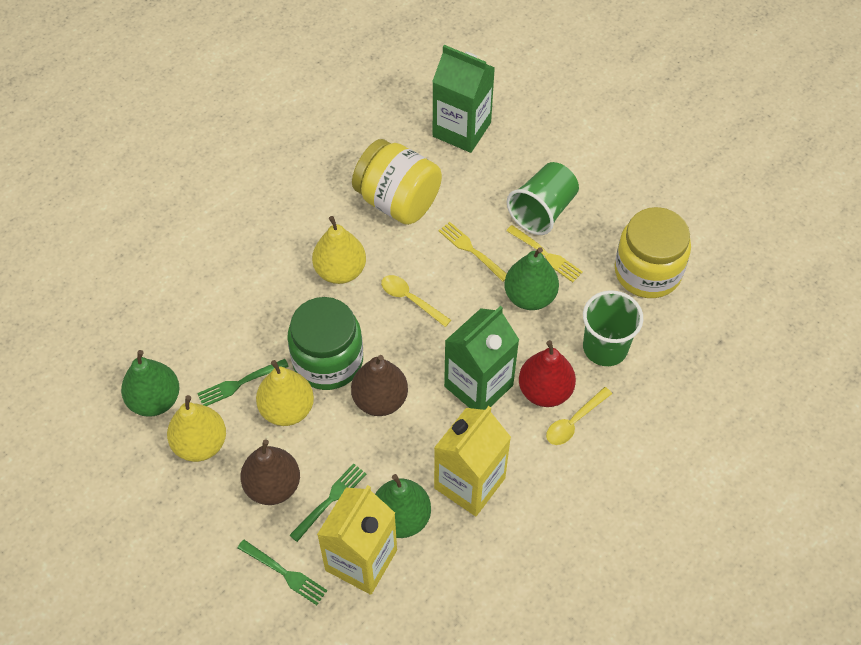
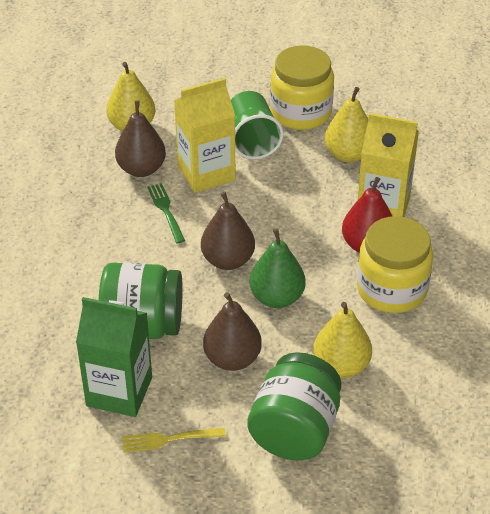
brown pear: 2 -> 3
green carton: 2 -> 1
green cup: 2 -> 1
green fork: 3 -> 1
green jar: 1 -> 2
green pear: 3 -> 1
yellow fork: 2 -> 1
yellow spoon: 2 -> 0

